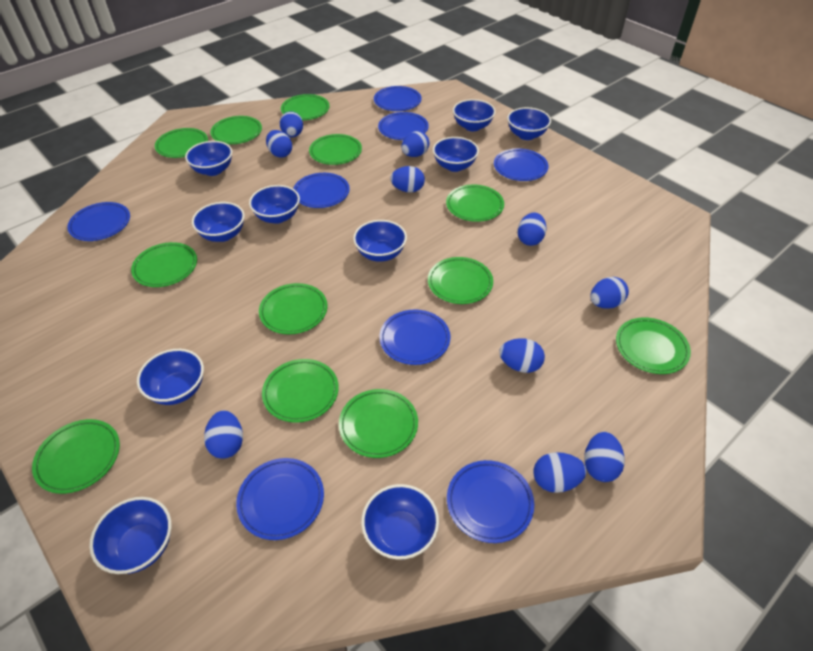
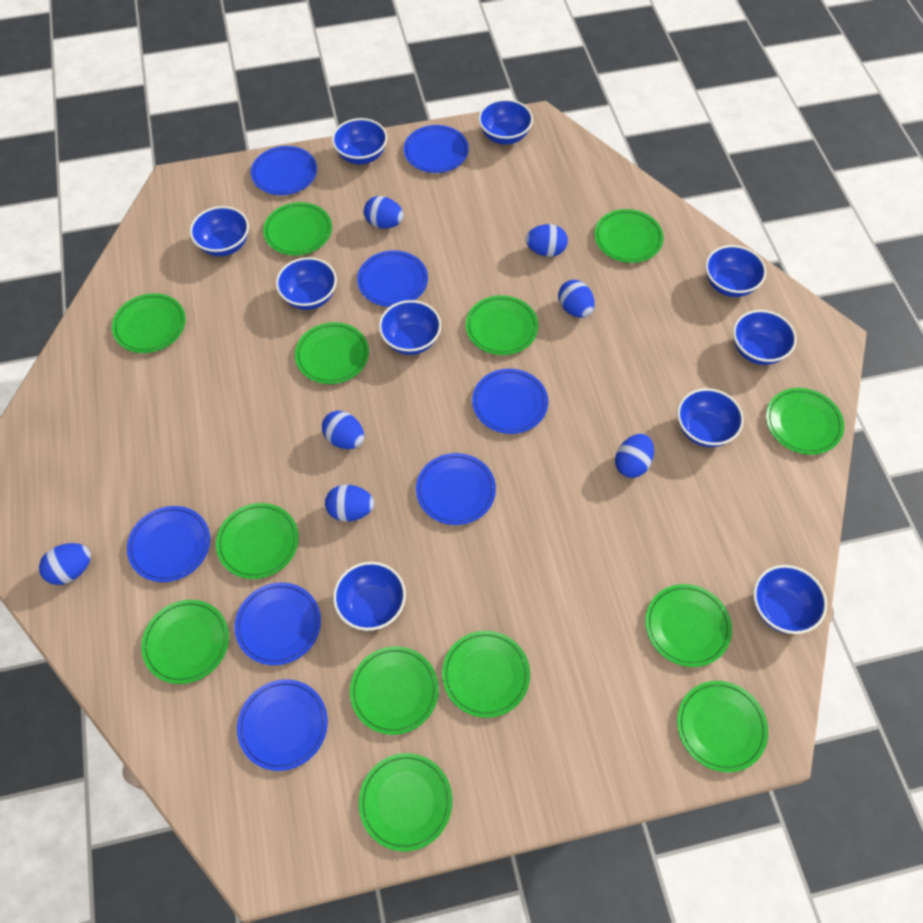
blue egg: 10 -> 7
green plate: 12 -> 13

